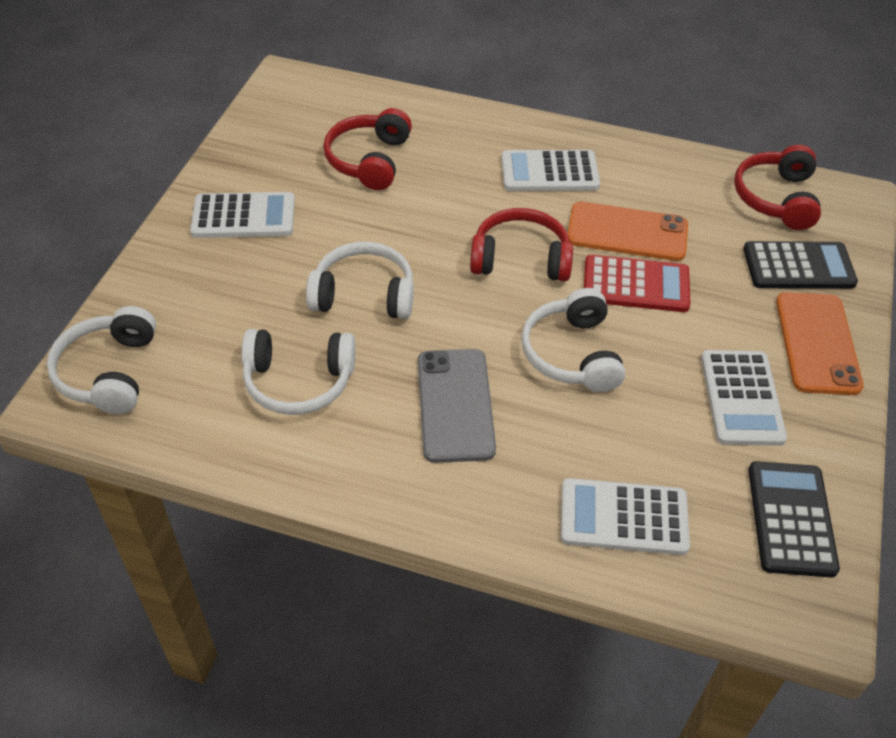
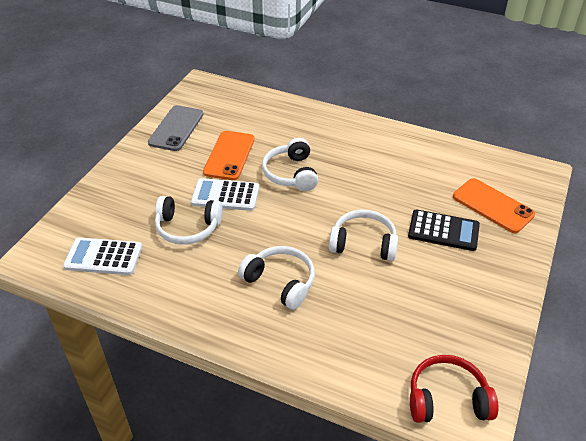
black calculator: 2 -> 1
red calculator: 1 -> 0
red headphones: 3 -> 1
white calculator: 4 -> 2

